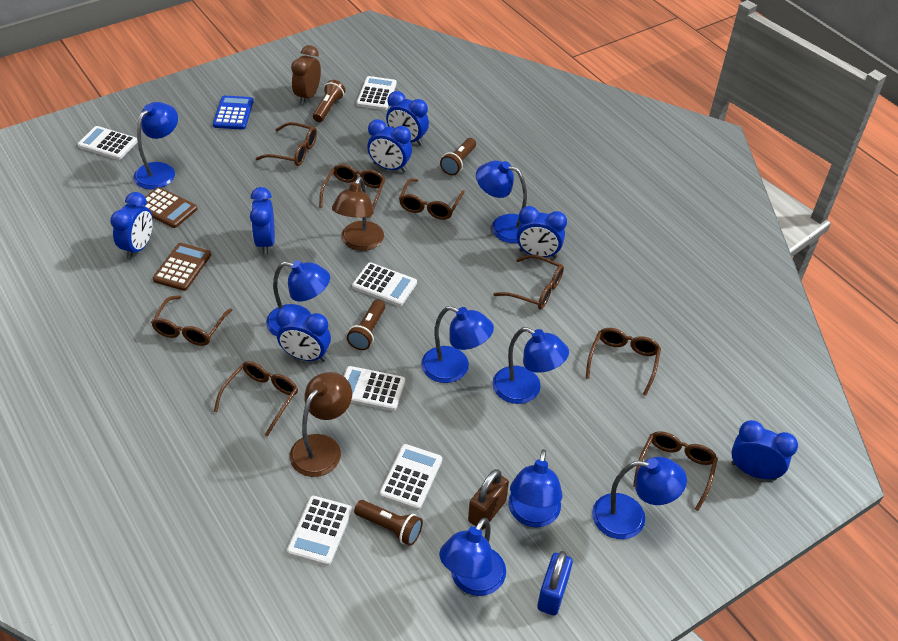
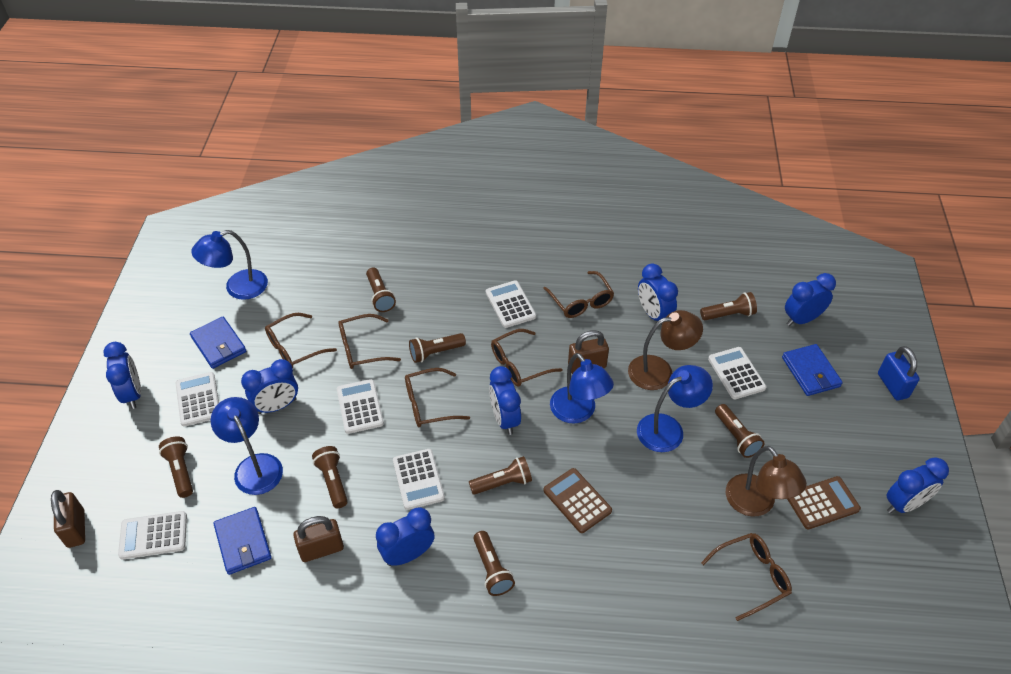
blue calculator: 1 -> 0
blue lamp: 8 -> 4
blue wallet: 0 -> 3
brown clock: 1 -> 0
brown flashlight: 4 -> 8
brown glasses: 8 -> 6
brown padlock: 1 -> 3

